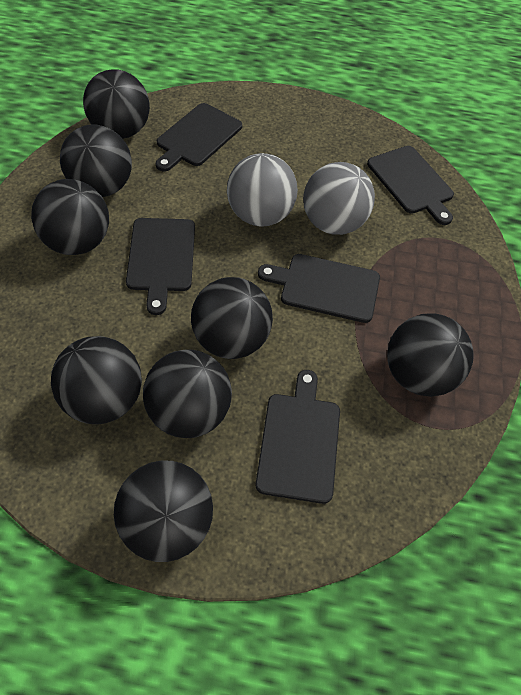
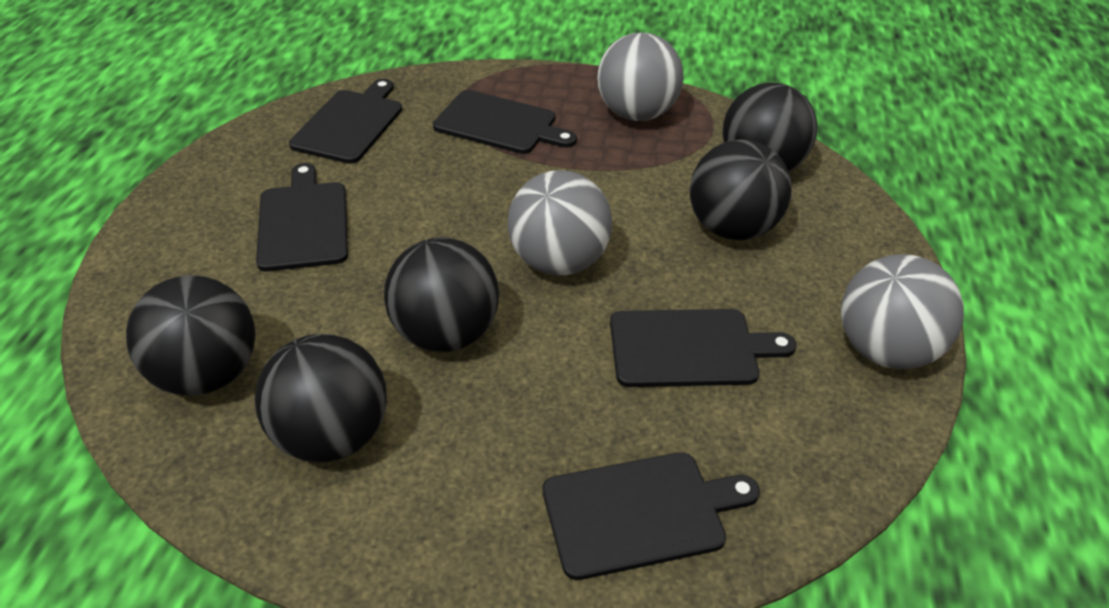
black ball: 8 -> 5
grey ball: 2 -> 3

